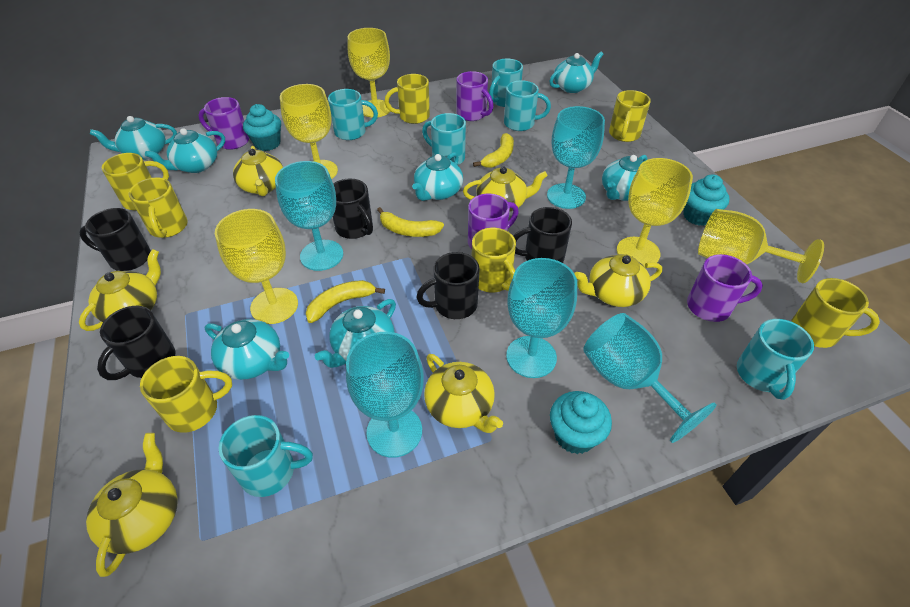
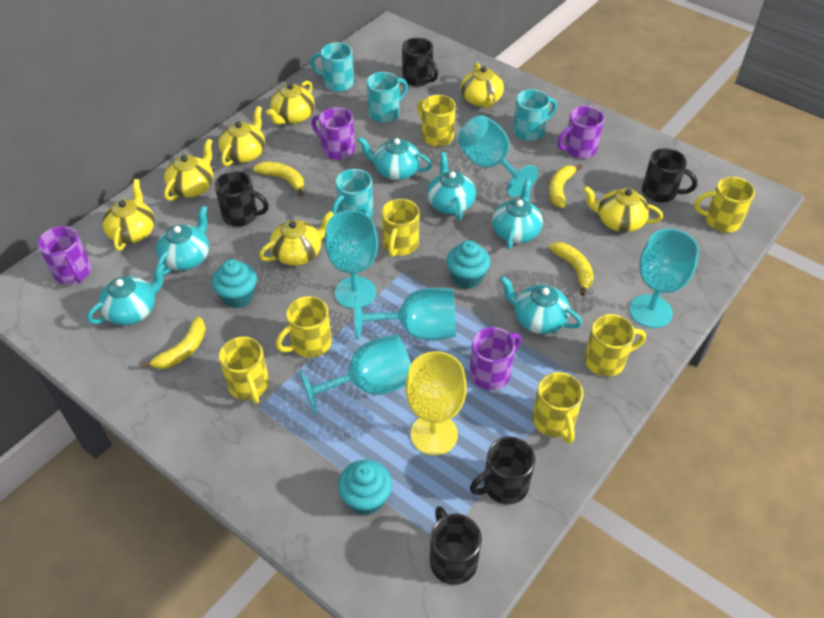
turquoise mug: 6 -> 4
turquoise teapot: 7 -> 6
yellow banana: 3 -> 4
yellow goblet: 5 -> 1
yellow teapot: 6 -> 7

